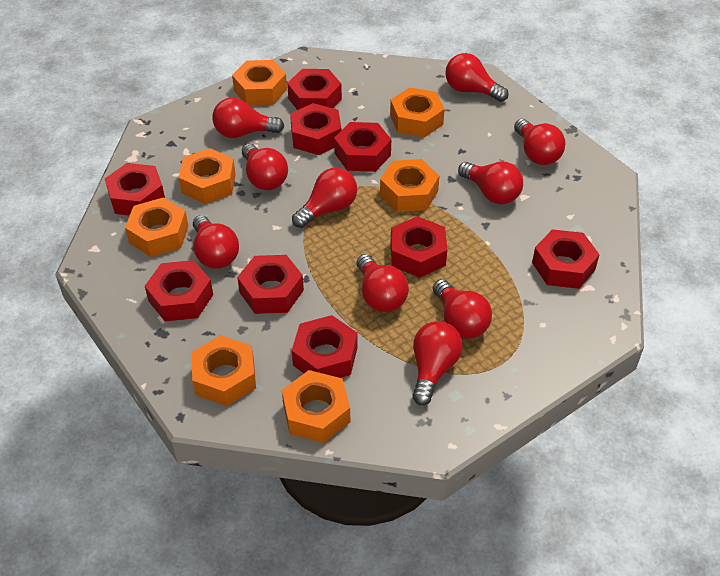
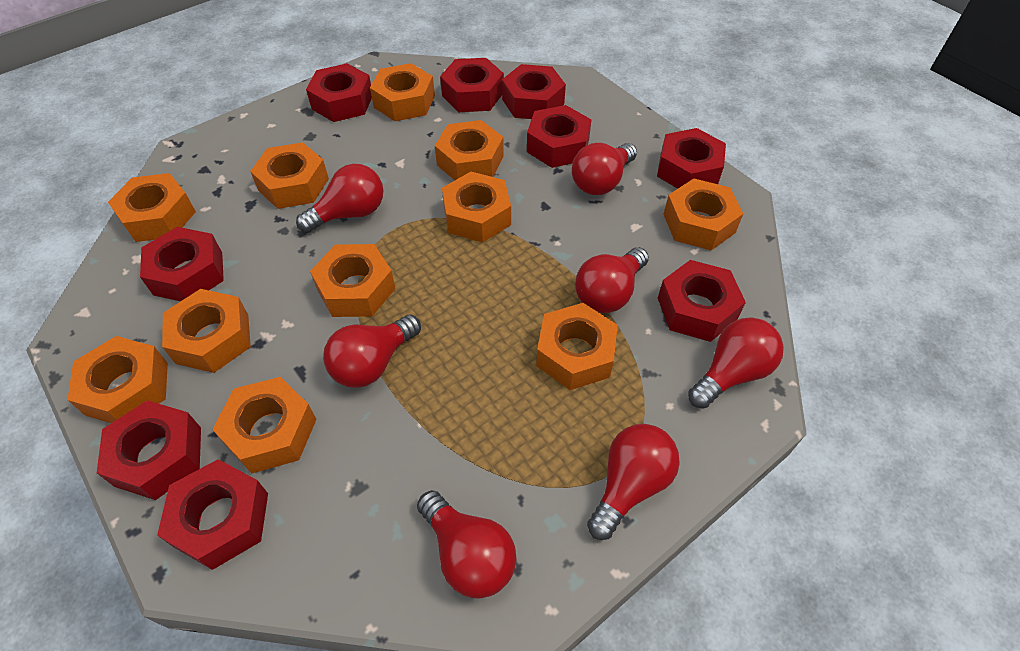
orange nut: 7 -> 11
red light bulb: 10 -> 7

